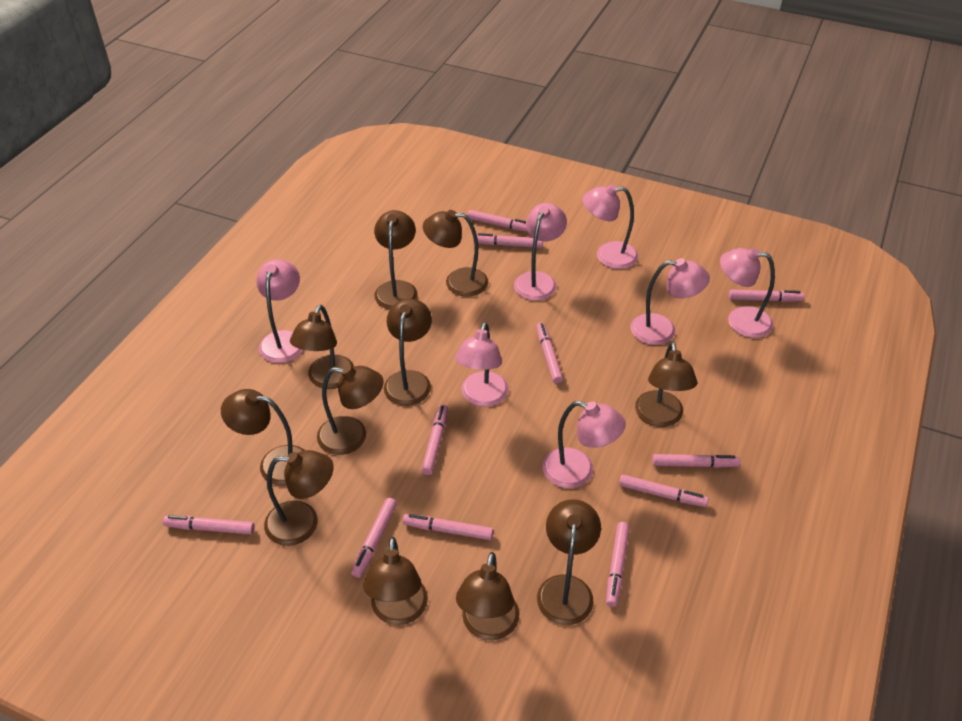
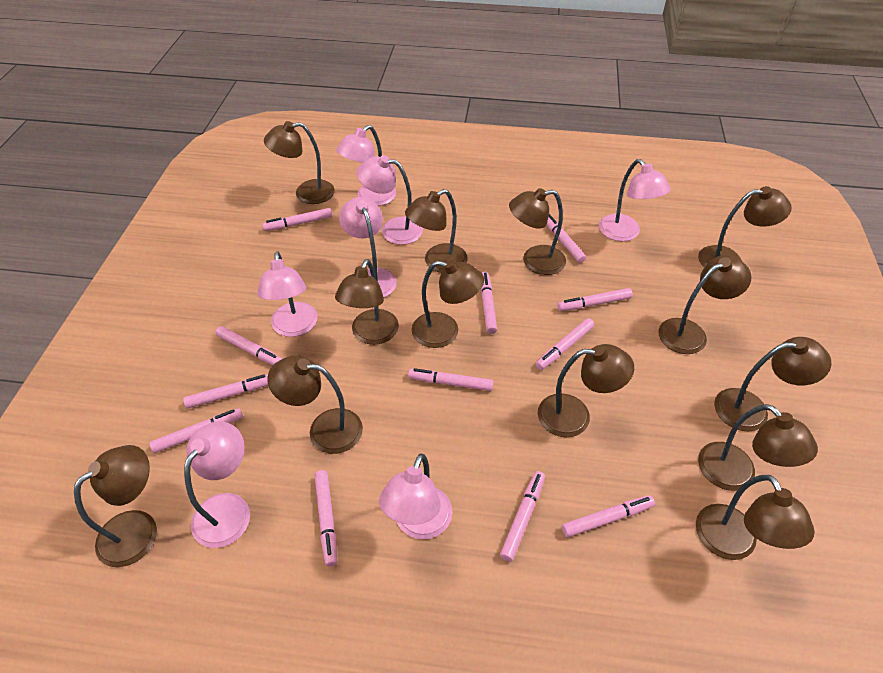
brown lamp: 11 -> 13
pink marker: 11 -> 12

